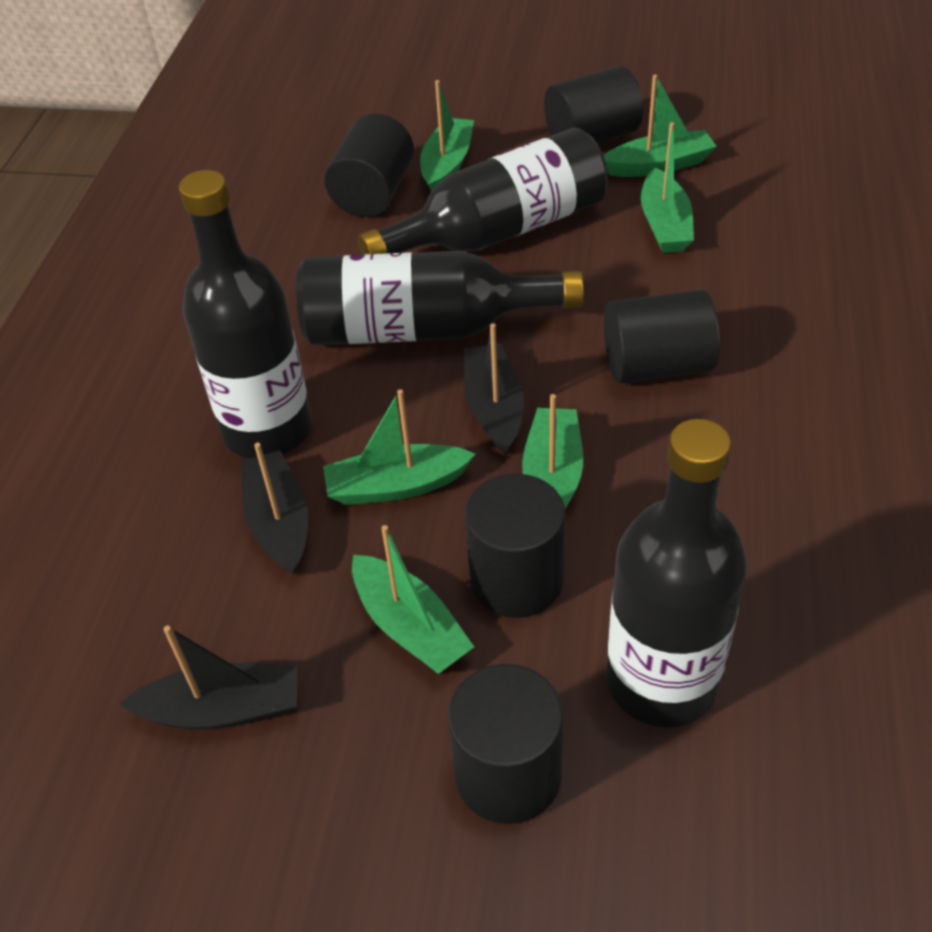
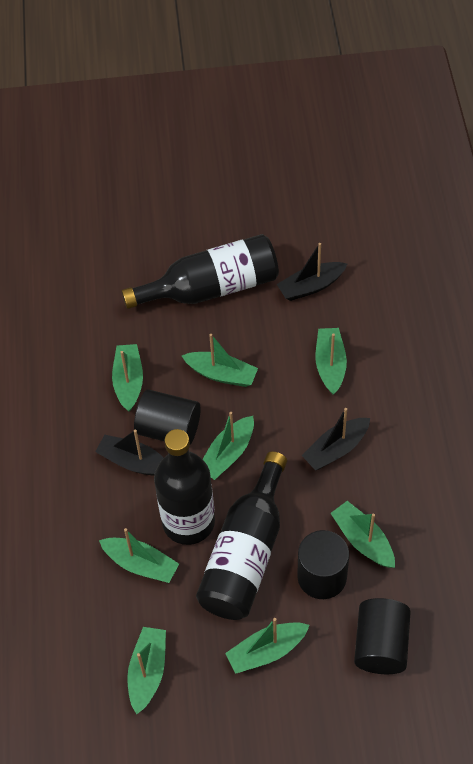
black bottle: 4 -> 3
black cylinder: 5 -> 3
green boat: 6 -> 8

